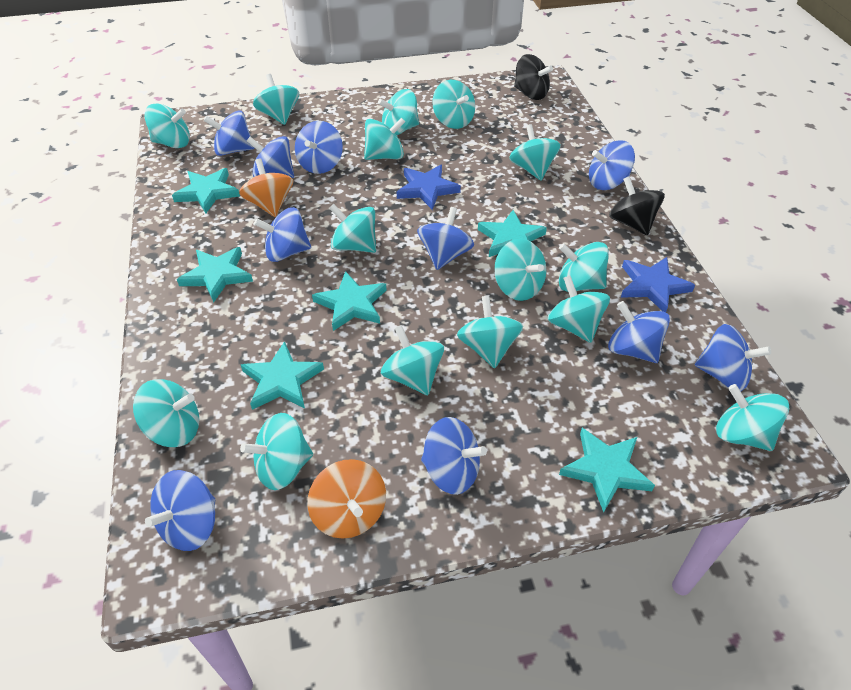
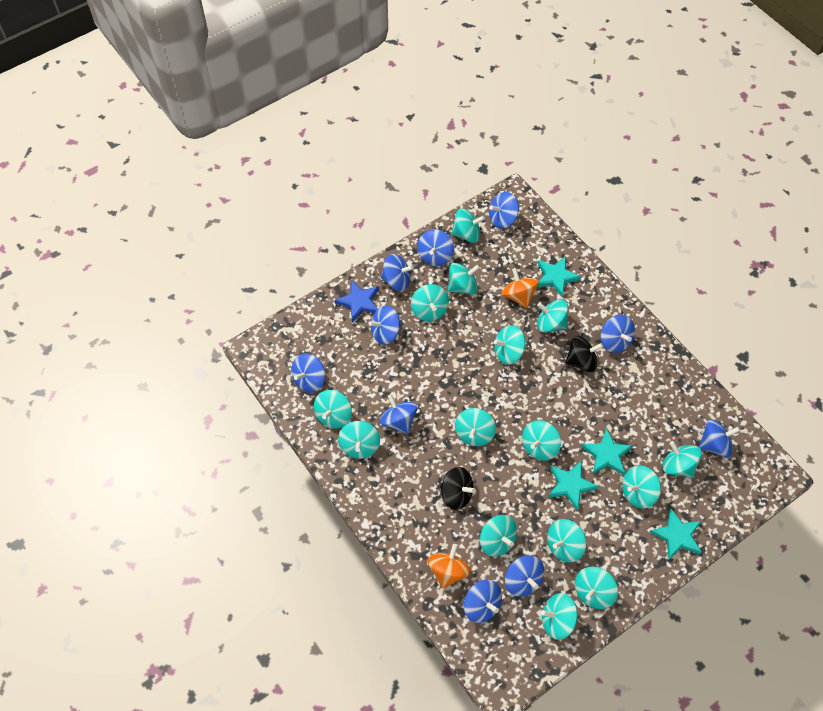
blue star: 2 -> 1
turquoise star: 6 -> 4

